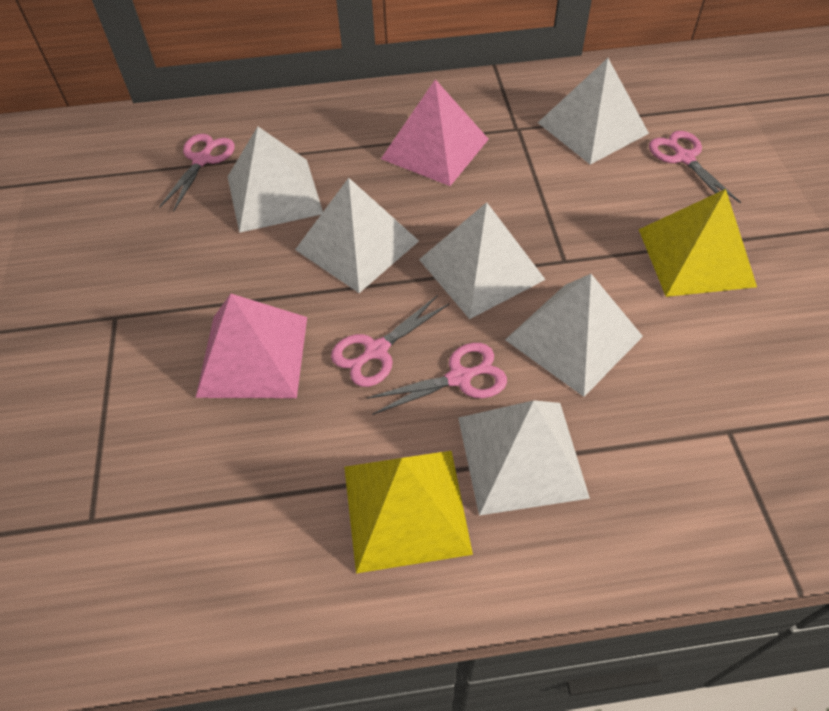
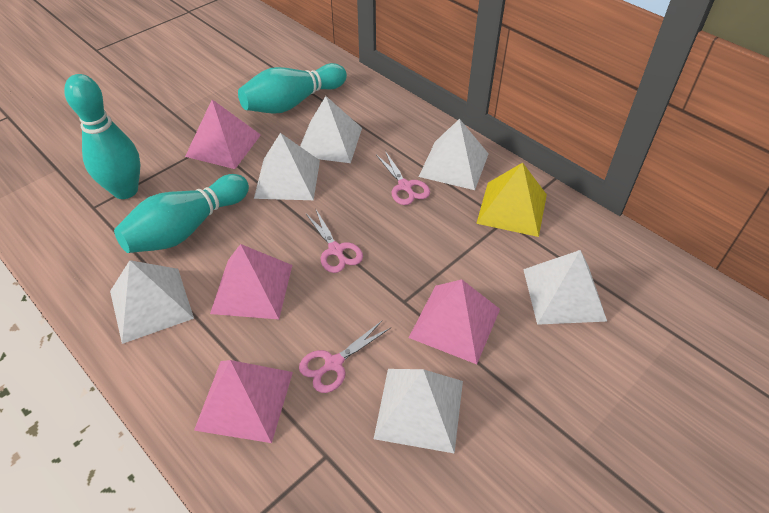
pink pyramid: 2 -> 4
pink scissors: 4 -> 3
turquoise bowling pin: 0 -> 3
yellow pyramid: 2 -> 1

